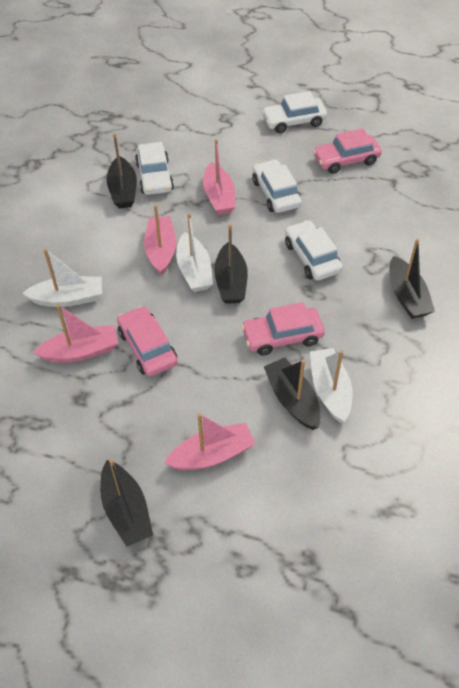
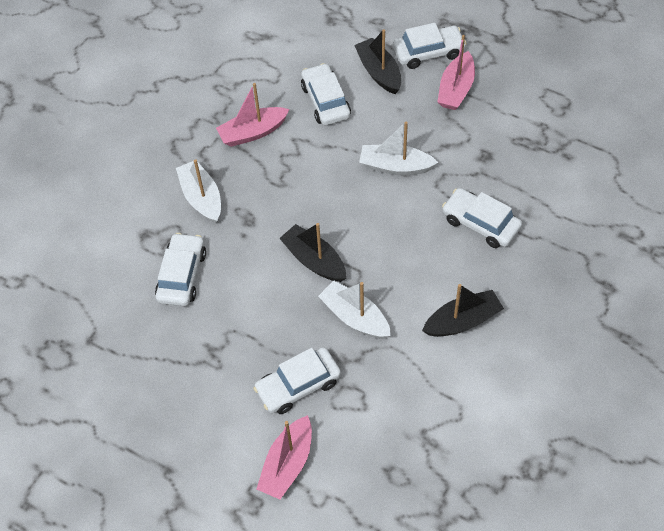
black boat: 5 -> 3
pink boat: 4 -> 3
pink car: 3 -> 0
white car: 4 -> 5

